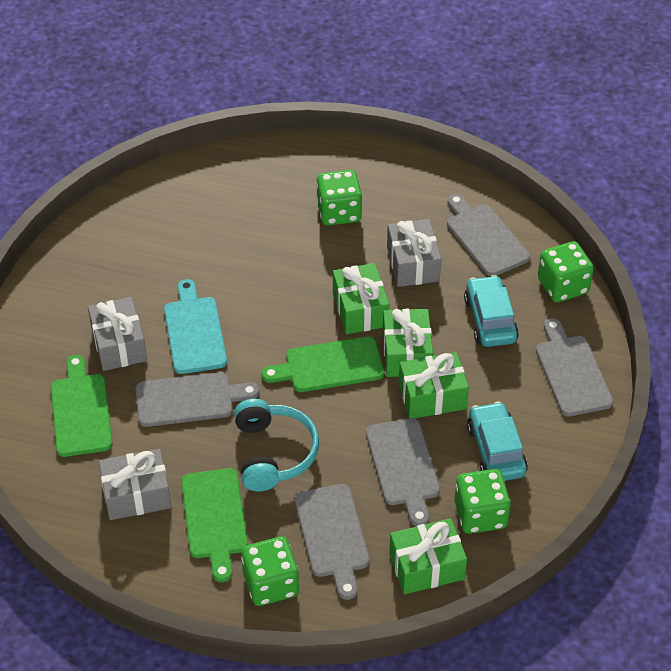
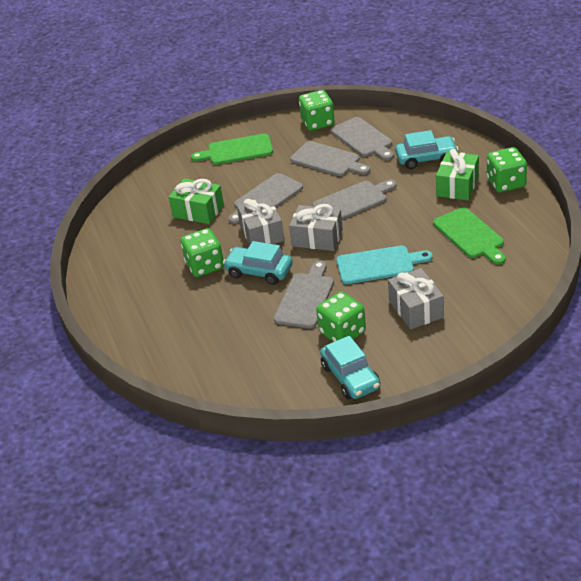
green cutting board: 3 -> 2
green gift: 4 -> 2
turquoise car: 2 -> 3
turquoise headphones: 1 -> 0

